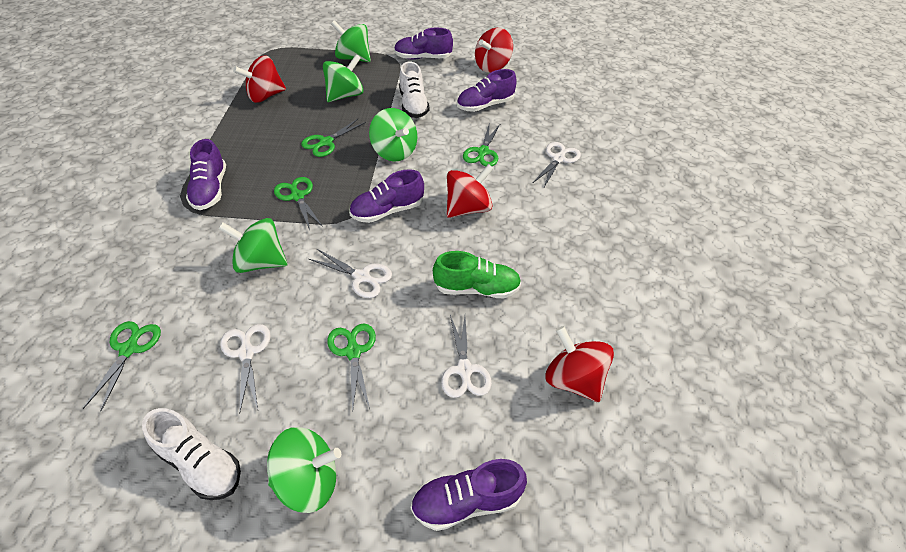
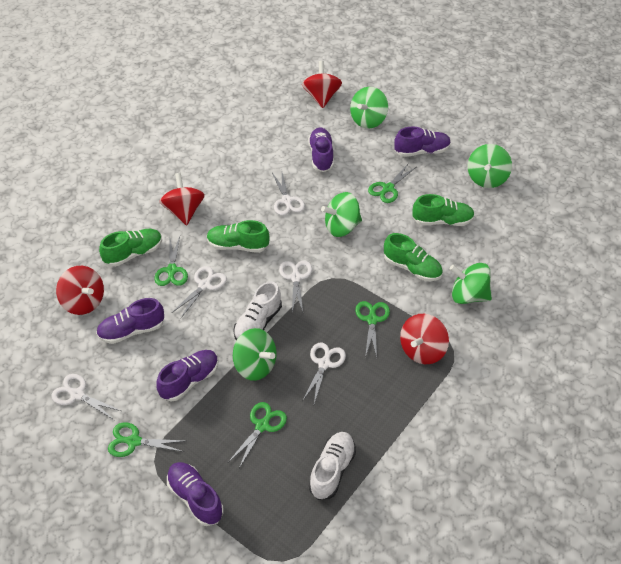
green shoe: 1 -> 4
white scissors: 4 -> 5

